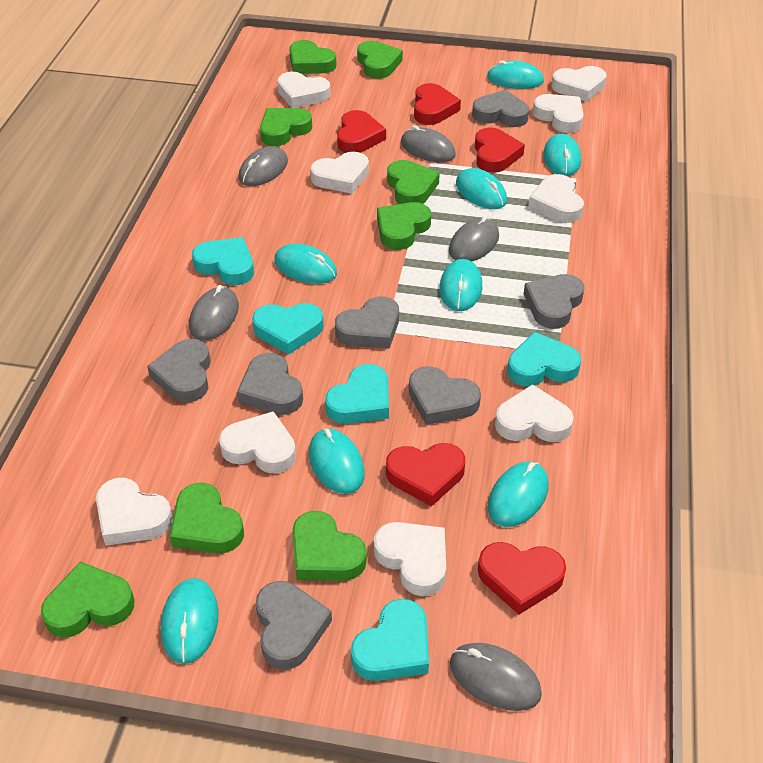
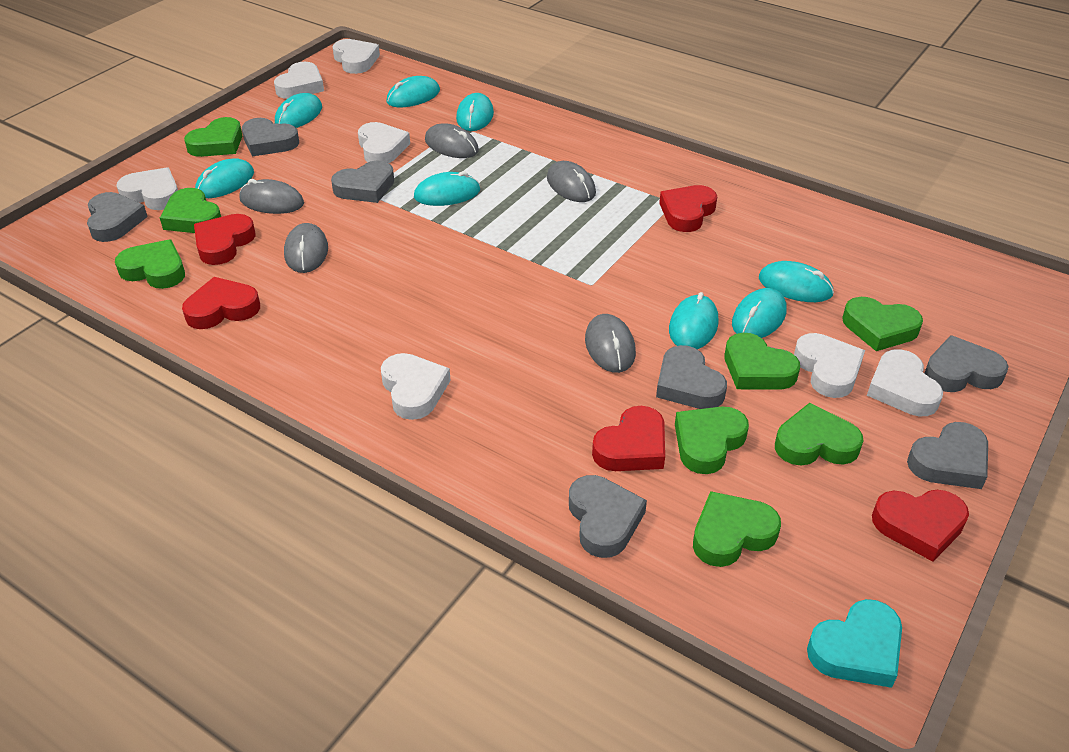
turquoise heart: 5 -> 1
white heart: 9 -> 7

